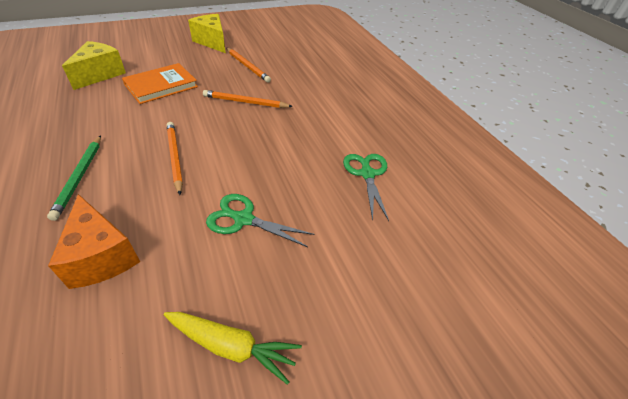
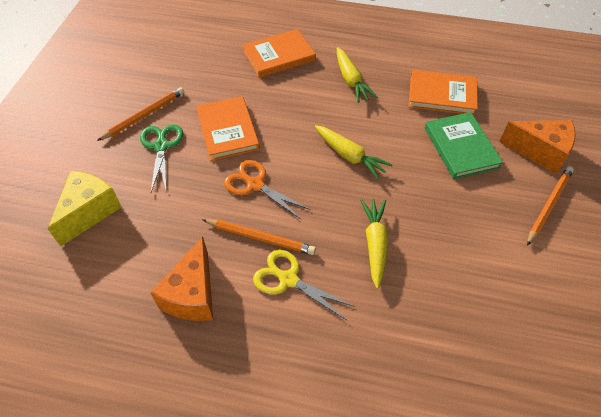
green book: 0 -> 1
green pencil: 1 -> 0
green scissors: 2 -> 1
orange book: 1 -> 3
orange cheese: 1 -> 2
orange scissors: 0 -> 1
yellow carrot: 1 -> 3
yellow cheese: 2 -> 1
yellow scissors: 0 -> 1

